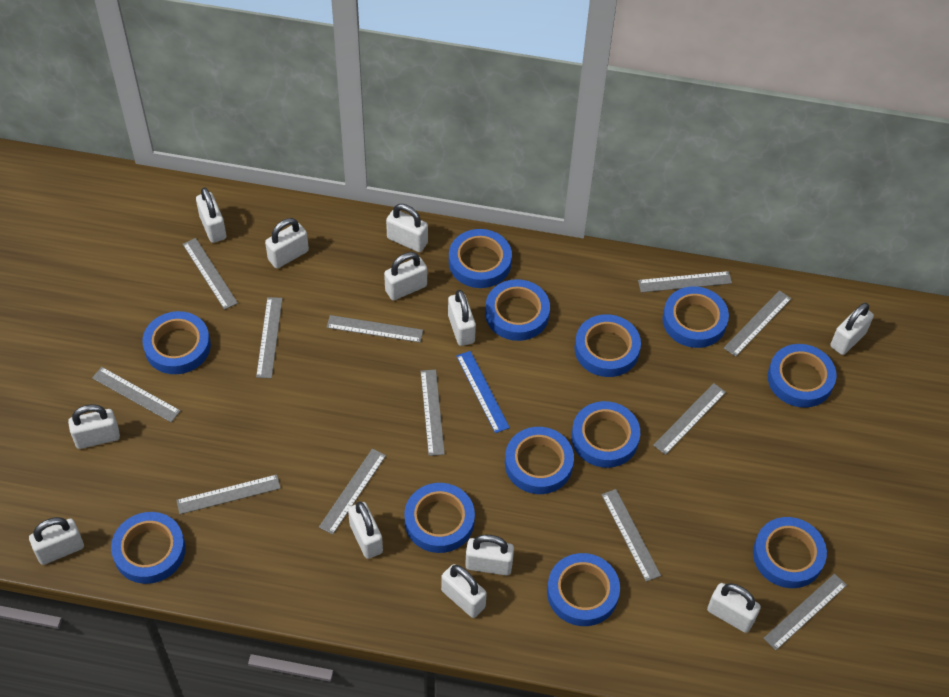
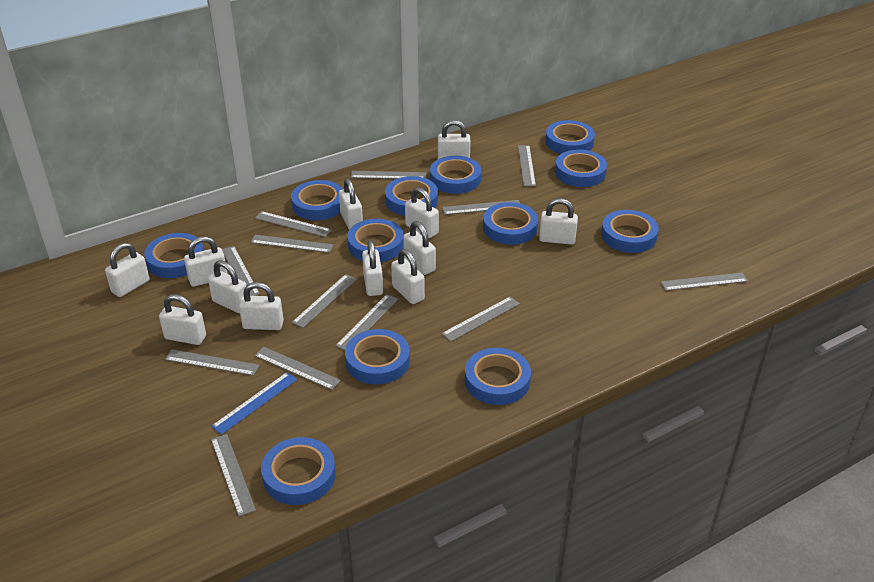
grey ruler: 12 -> 13

